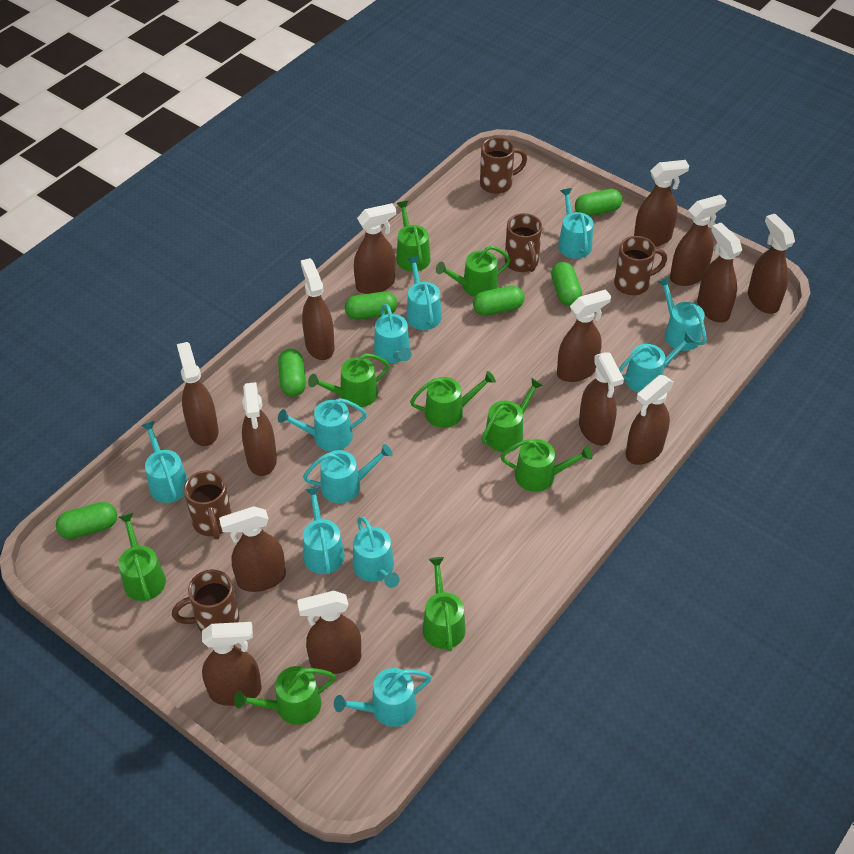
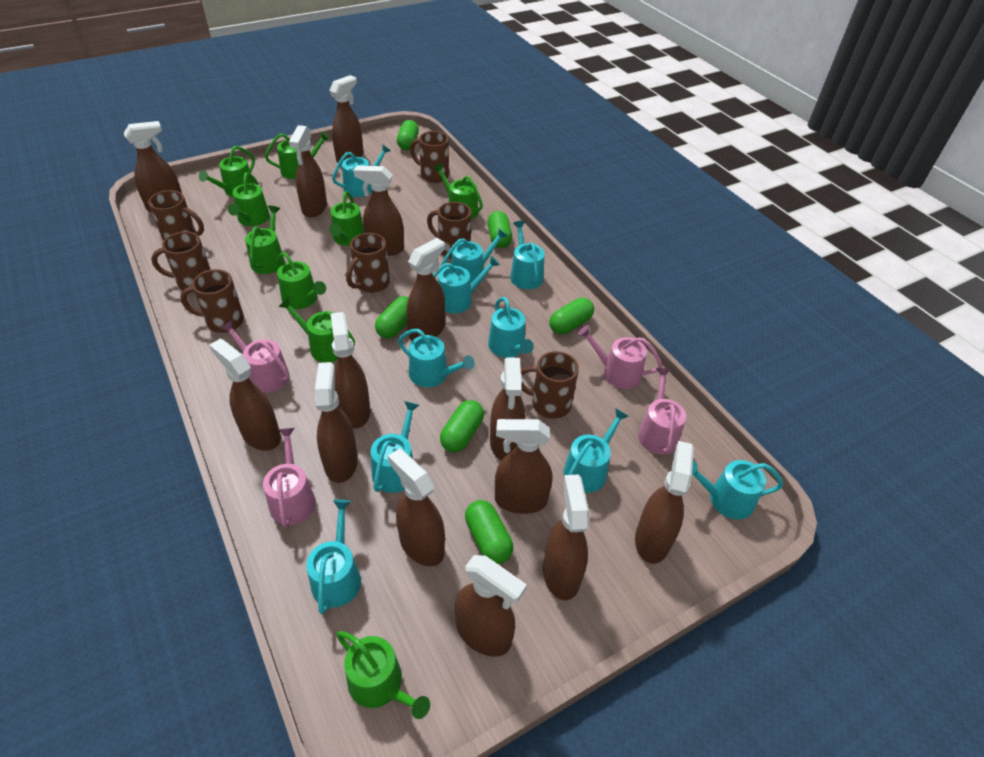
brown mug: 5 -> 7
pink watering can: 0 -> 4
turquoise watering can: 11 -> 10

